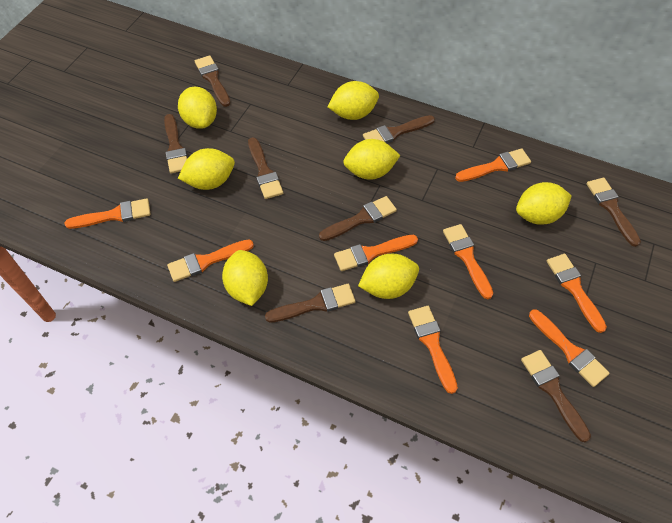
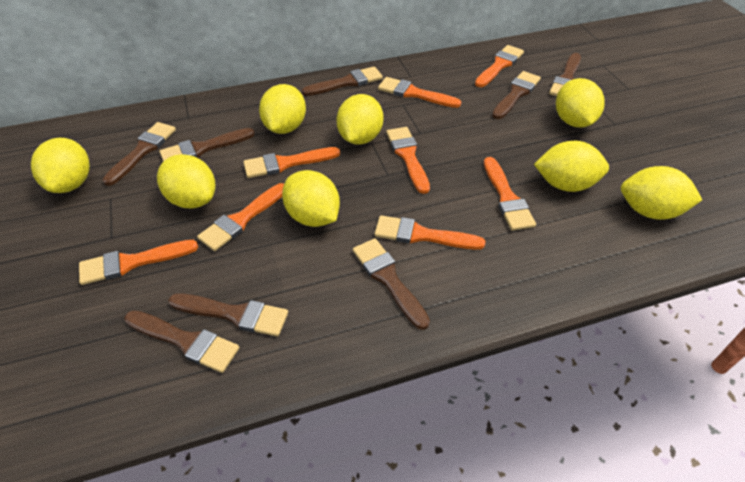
yellow lemon: 7 -> 8

